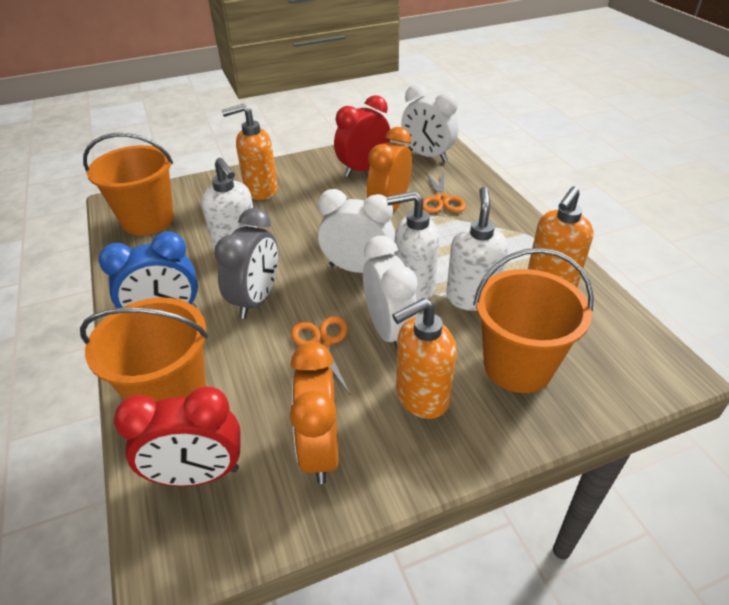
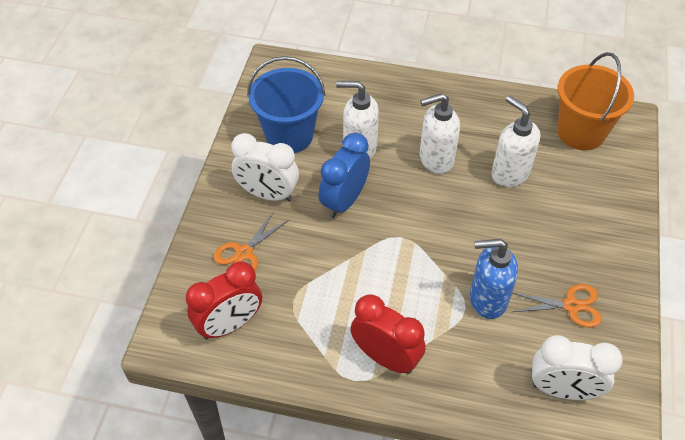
blue bucket: 0 -> 1
blue soap dispenser: 0 -> 1
grey clock: 1 -> 0
orange bucket: 3 -> 1
orange clock: 2 -> 0
orange soap dispenser: 3 -> 0
white clock: 3 -> 2

